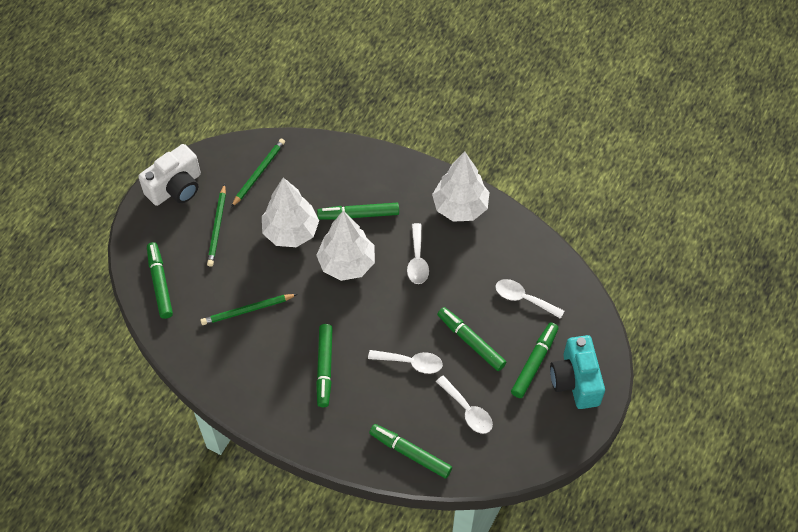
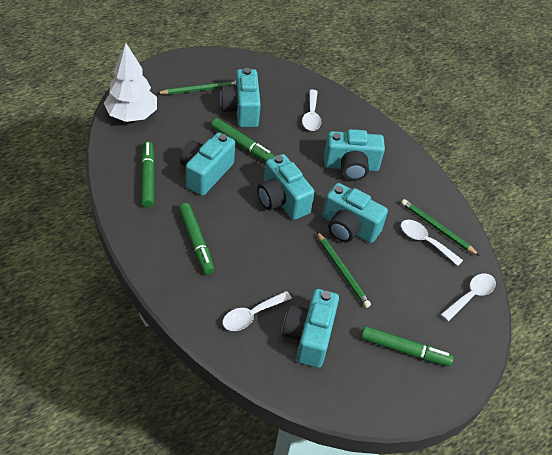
green marker: 6 -> 4
turquoise camera: 1 -> 6
white camera: 1 -> 0
white tree: 3 -> 1

